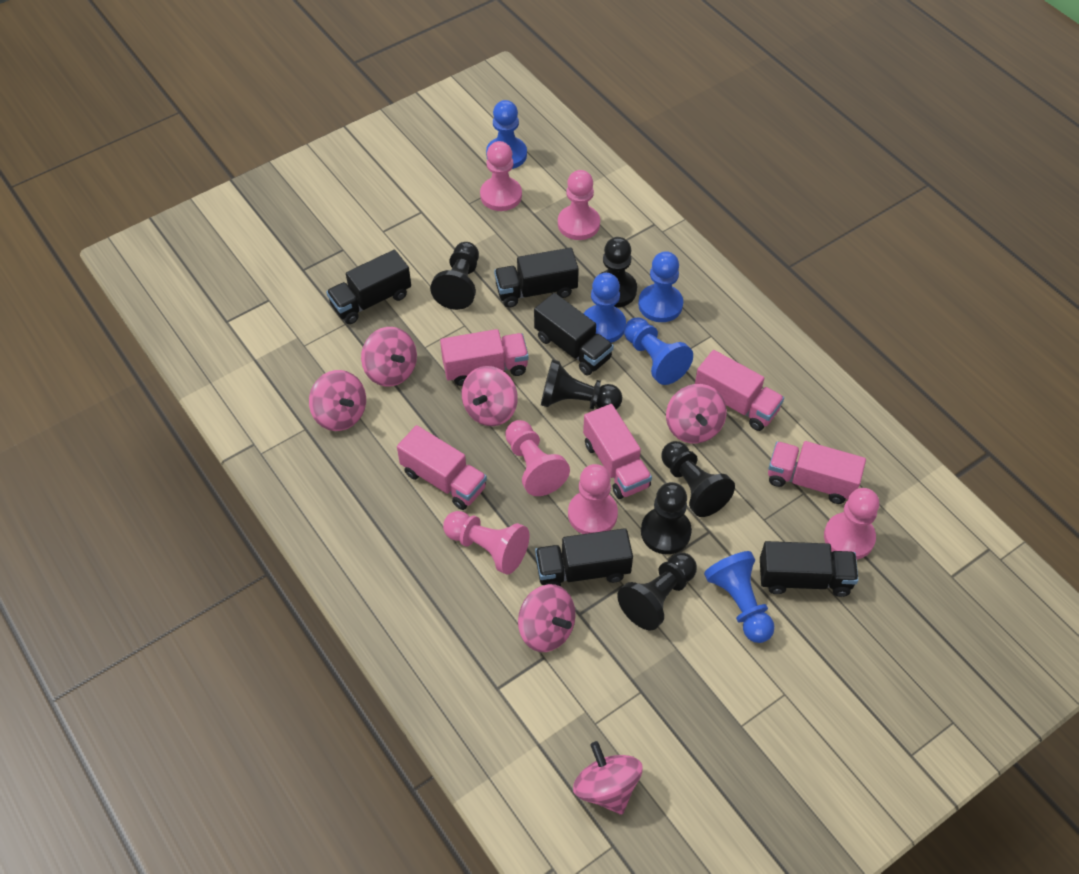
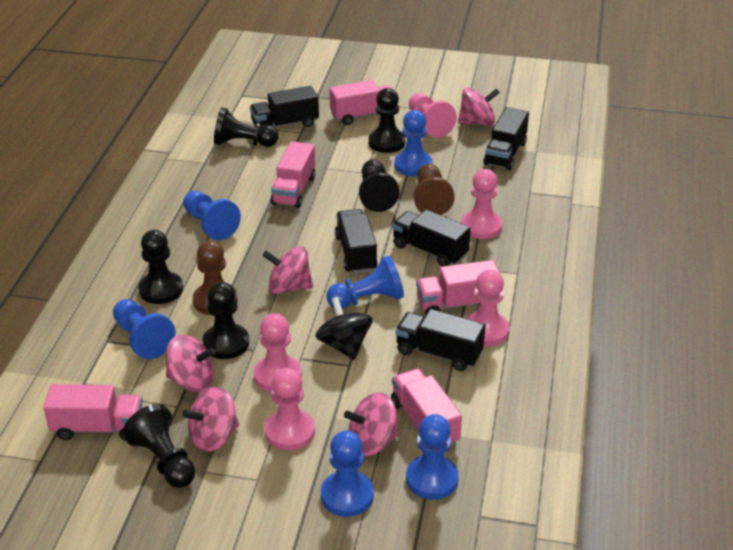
black spinning top: 0 -> 1
blue pawn: 5 -> 6
brown pawn: 0 -> 2
pink pawn: 6 -> 5
pink spinning top: 6 -> 5

